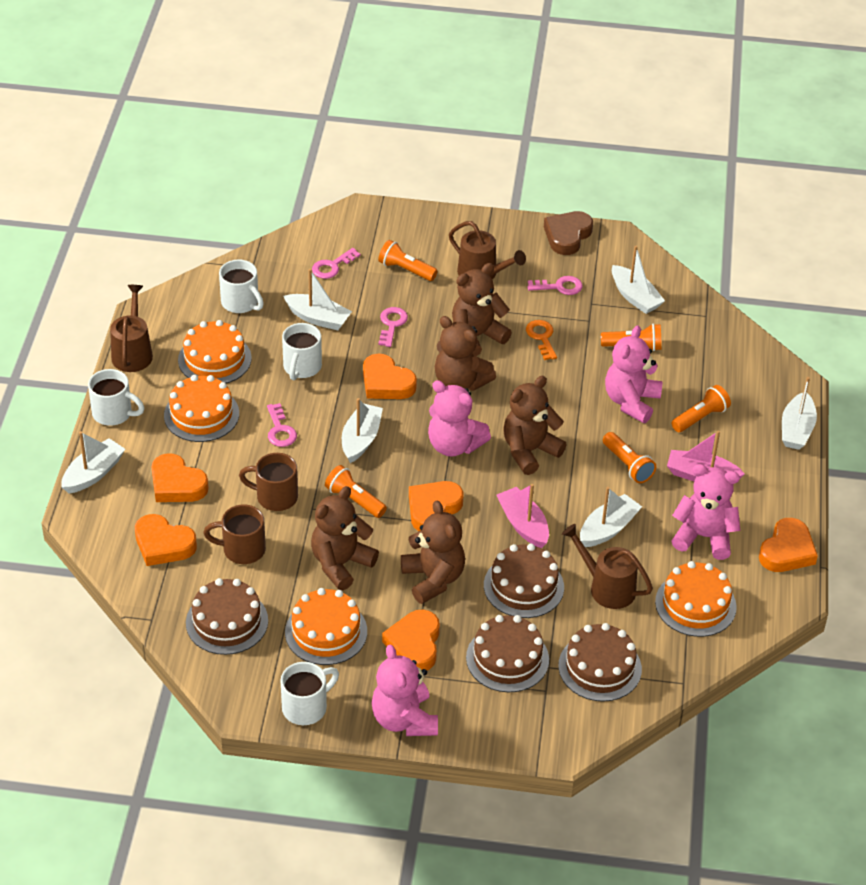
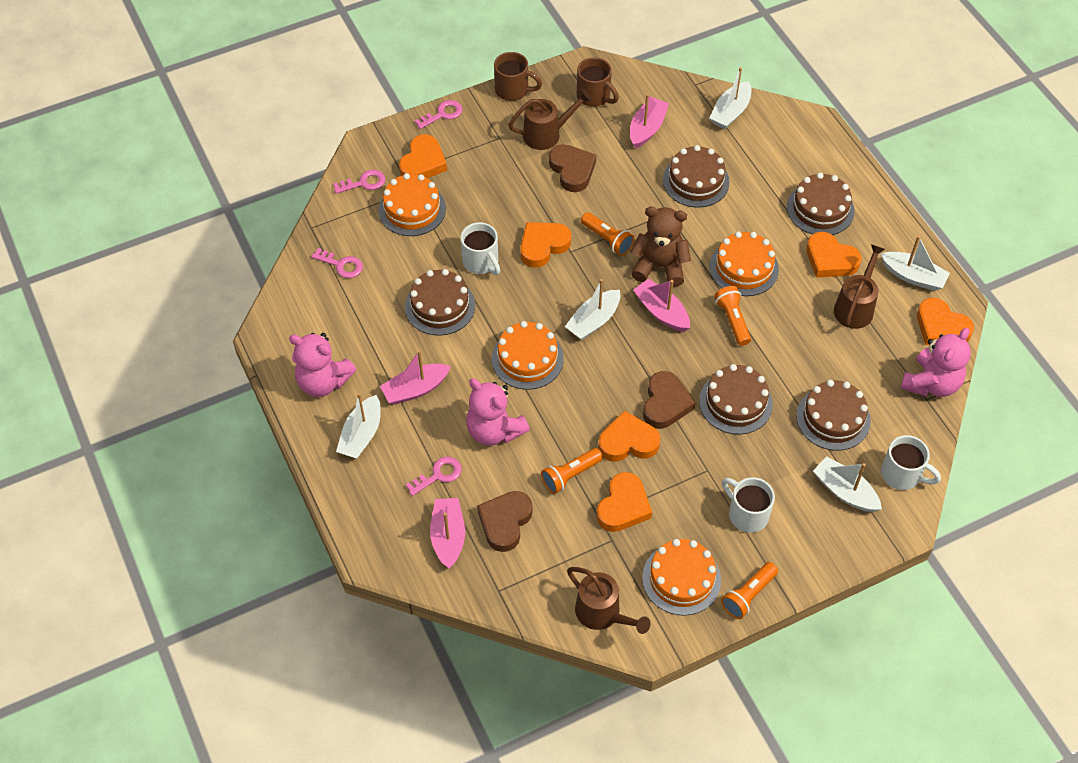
brown cake: 4 -> 5
brown heart: 1 -> 3
brown teddy bear: 5 -> 1
orange flashlight: 5 -> 4
orange key: 1 -> 0
pink boat: 2 -> 4
pink teddy bear: 4 -> 3
white boat: 6 -> 5
white mug: 4 -> 3

